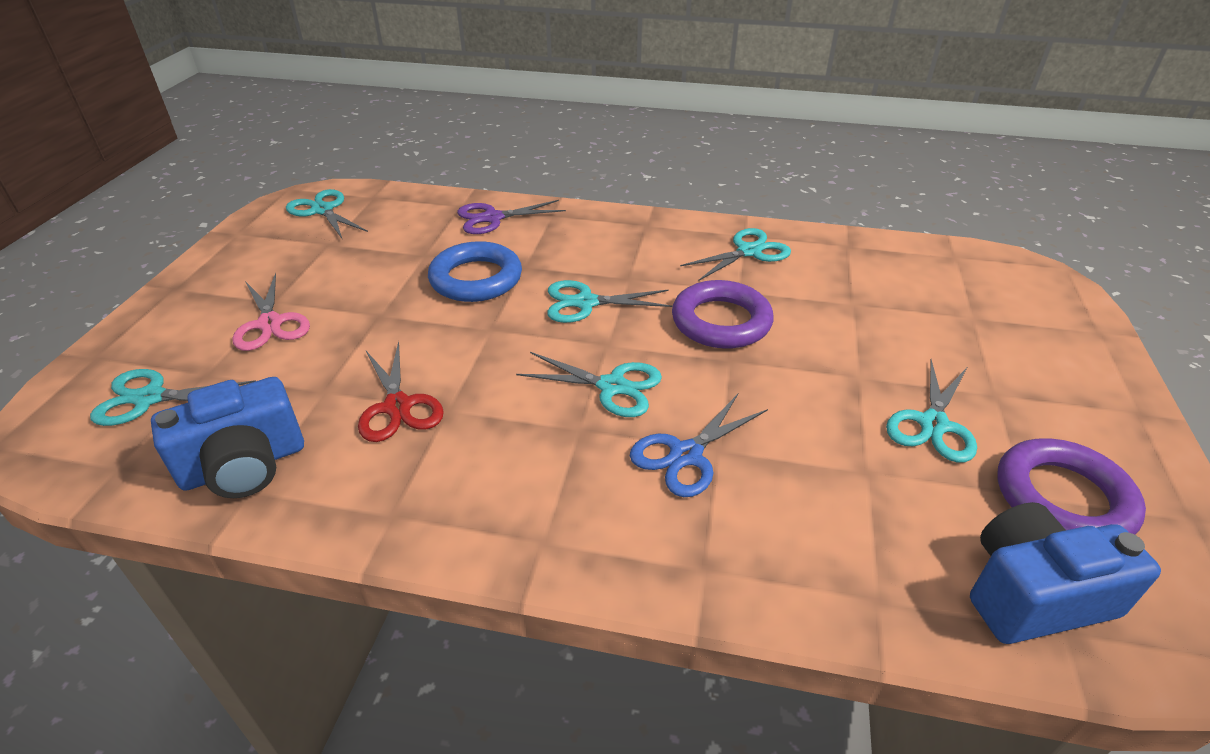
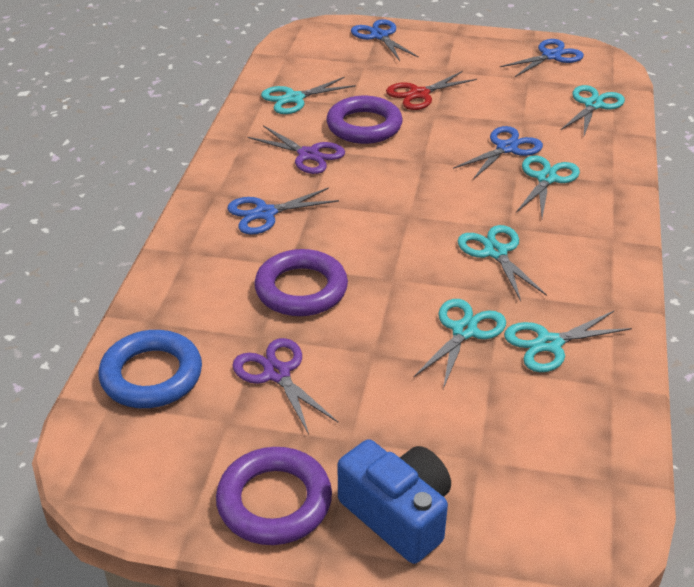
blue camera: 2 -> 1
blue scissors: 1 -> 4
pink scissors: 1 -> 0
purple ring: 2 -> 3
purple scissors: 1 -> 2

